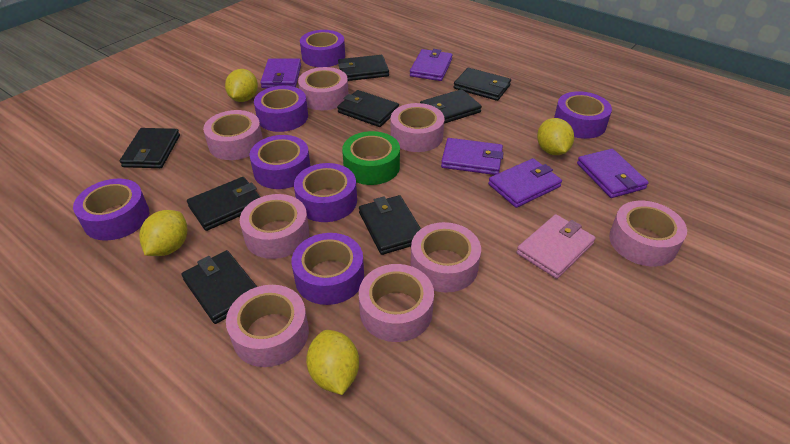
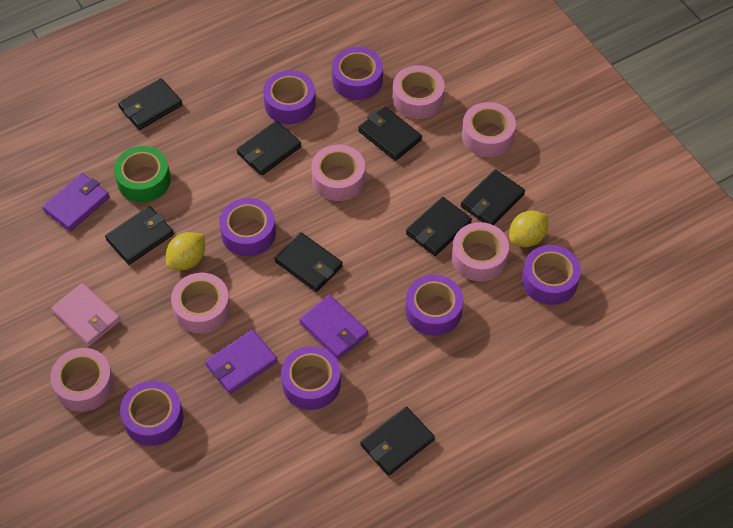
pink tape: 8 -> 6
purple wallet: 5 -> 3
yellow lemon: 4 -> 2

